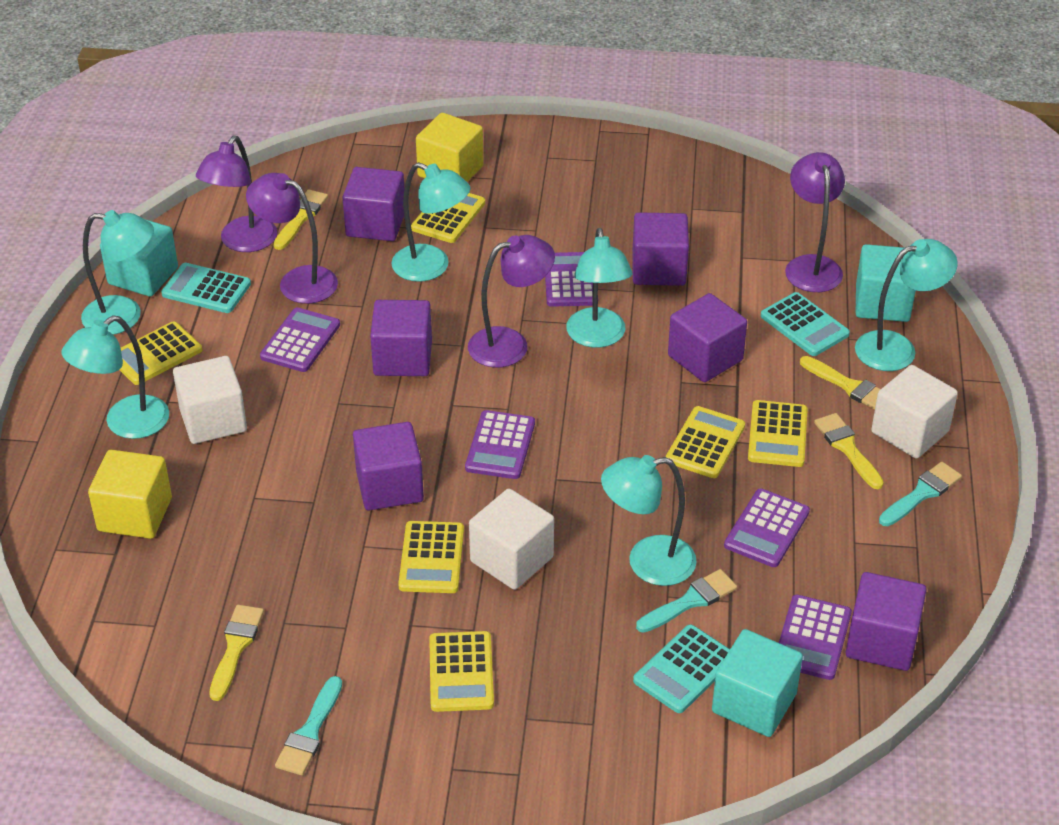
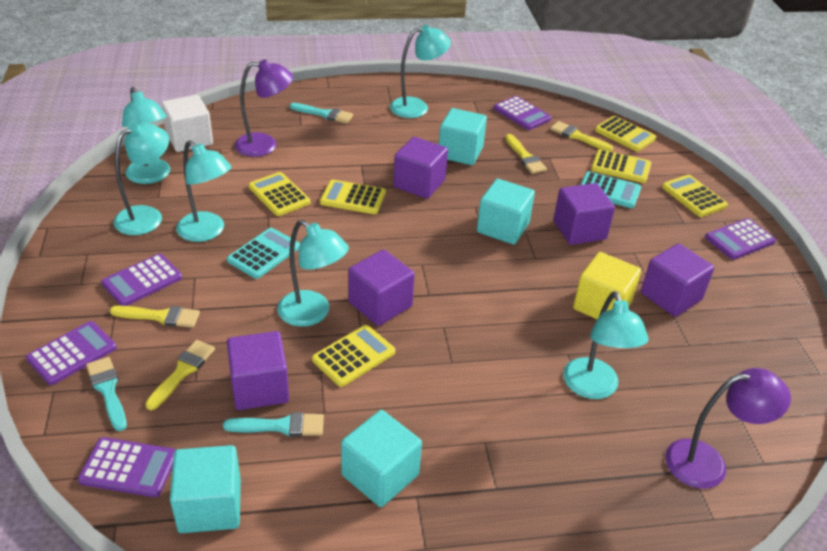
purple cube: 6 -> 5
purple lamp: 4 -> 2
turquoise calculator: 3 -> 2
turquoise cube: 3 -> 4
white cube: 3 -> 1
yellow cube: 2 -> 1

